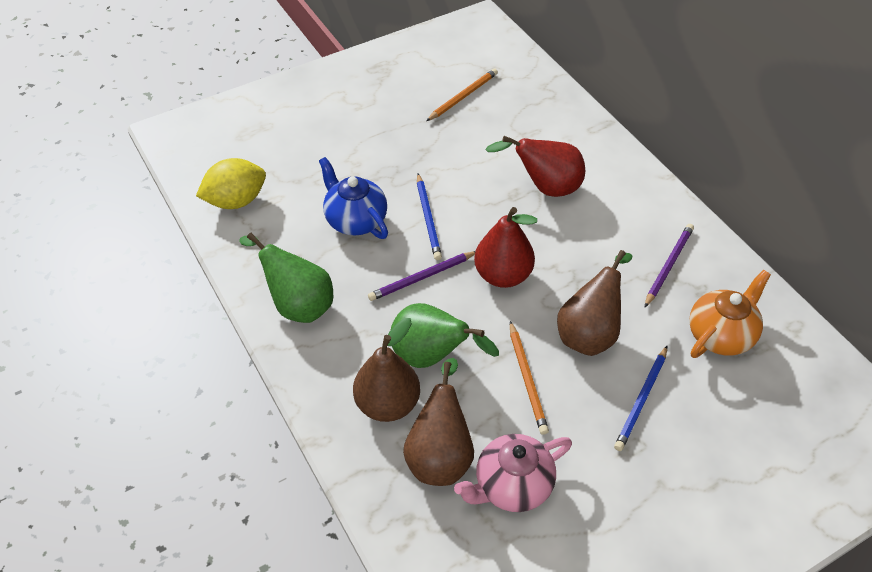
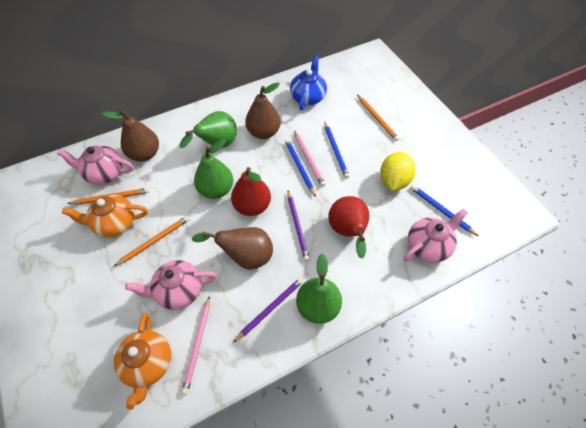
blue pencil: 2 -> 3
green pear: 2 -> 3
orange pencil: 2 -> 3
orange teapot: 1 -> 2
pink pencil: 0 -> 2
pink teapot: 1 -> 3

